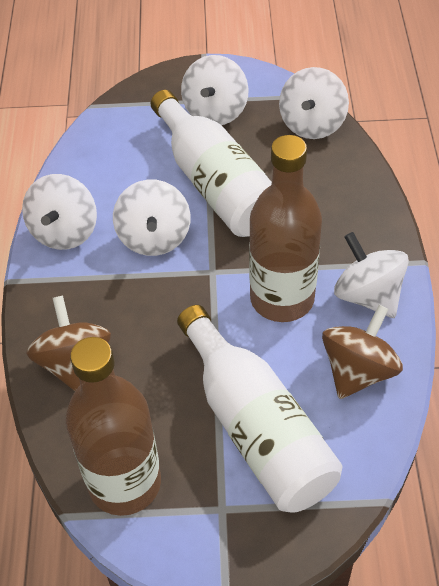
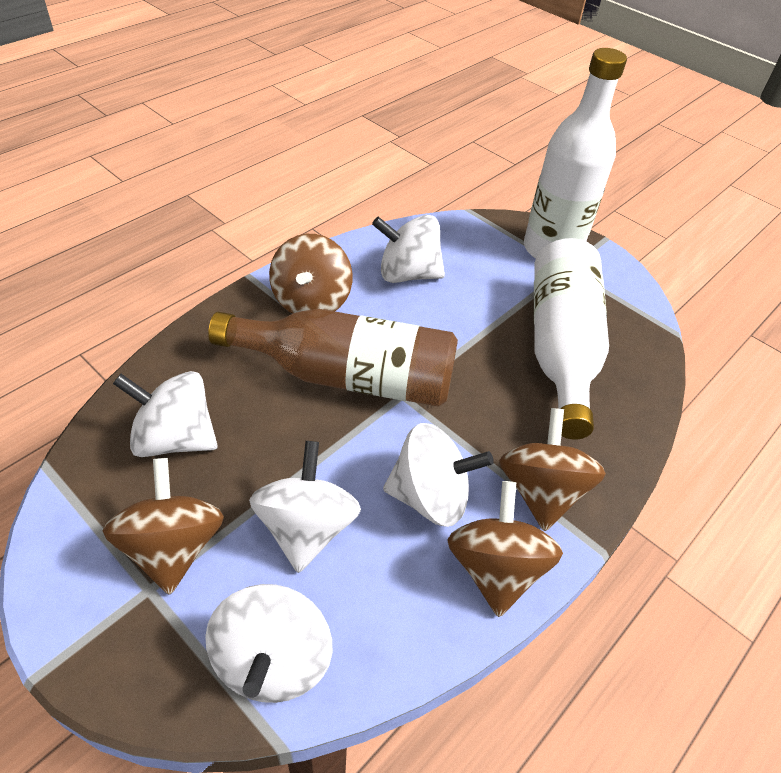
brown bottle: 2 -> 1
brown spinning top: 2 -> 4

